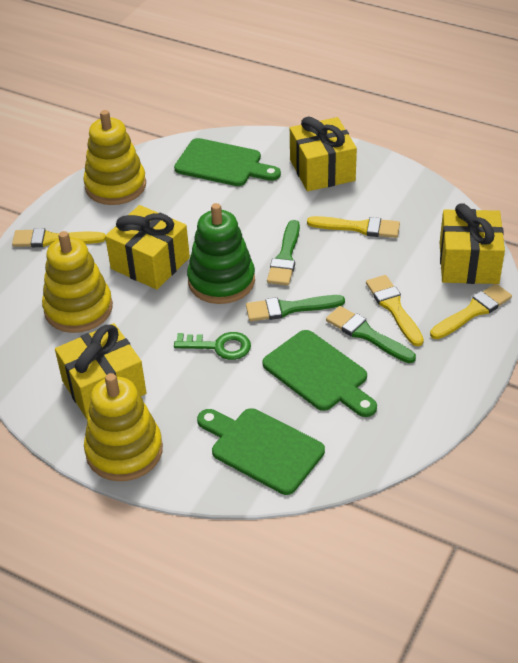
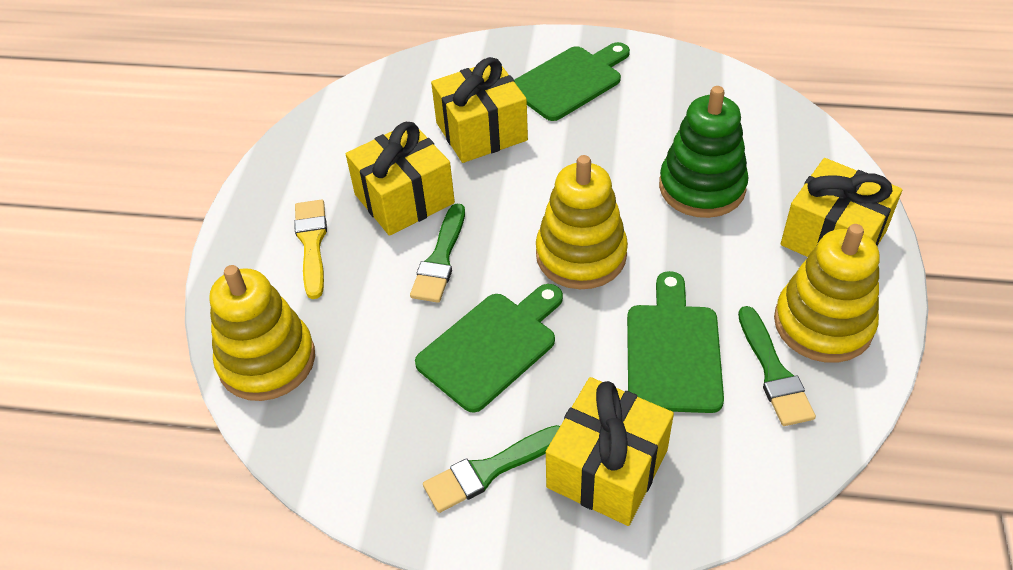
green key: 1 -> 0
yellow brush: 4 -> 1

